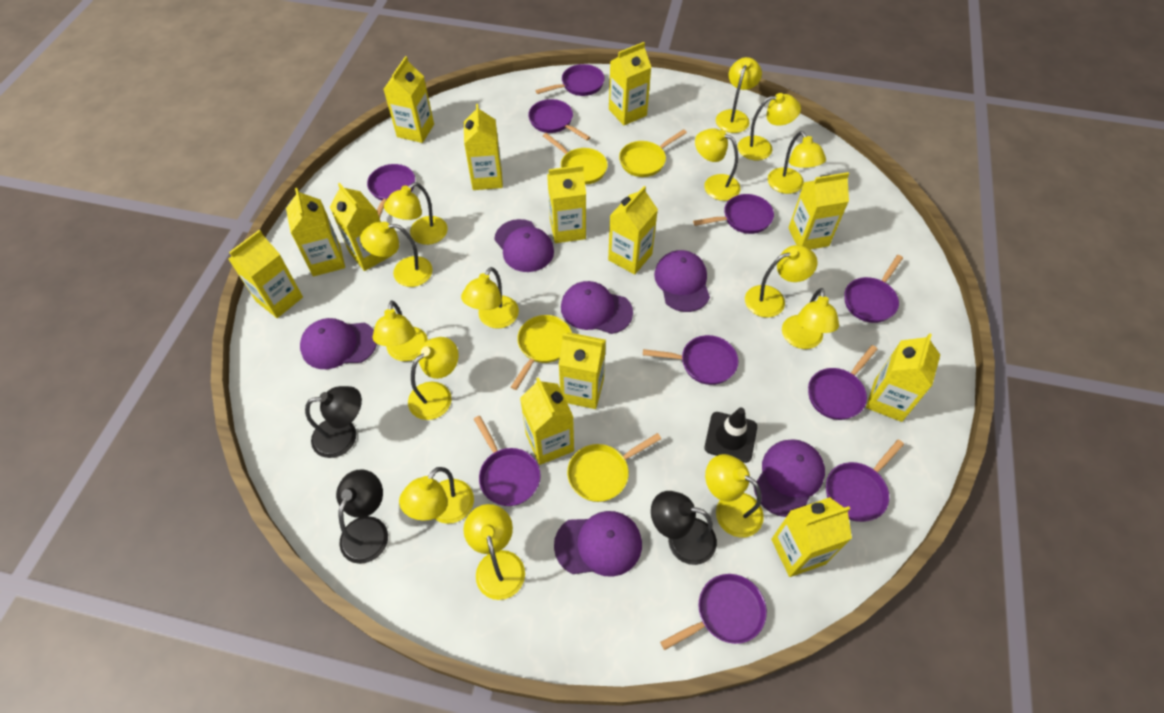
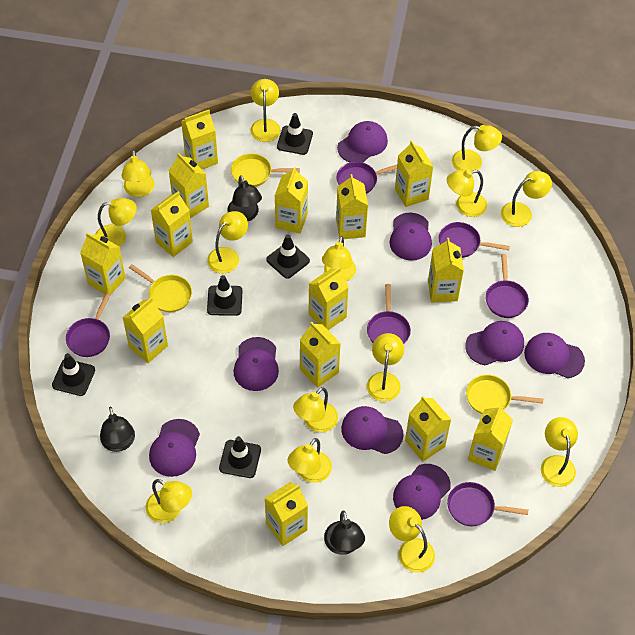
black traffic cone: 1 -> 5
purple cap: 6 -> 8
purple pan: 10 -> 6
yellow carton: 13 -> 14
yellow pan: 4 -> 3

